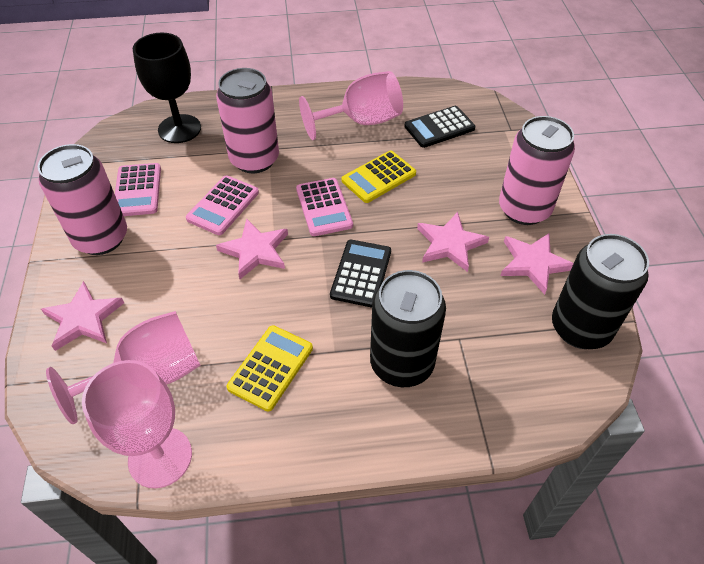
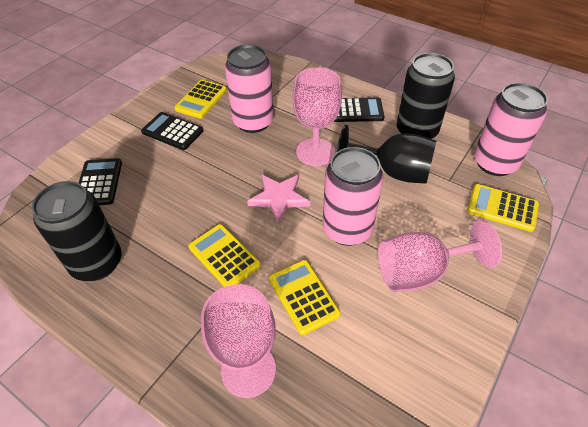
black calculator: 2 -> 3
pink calculator: 3 -> 0
pink star: 4 -> 1
yellow calculator: 2 -> 4

